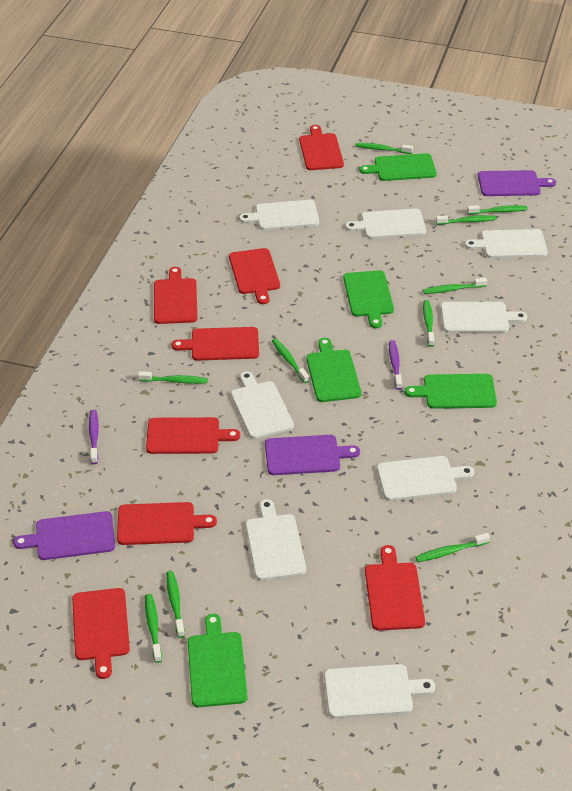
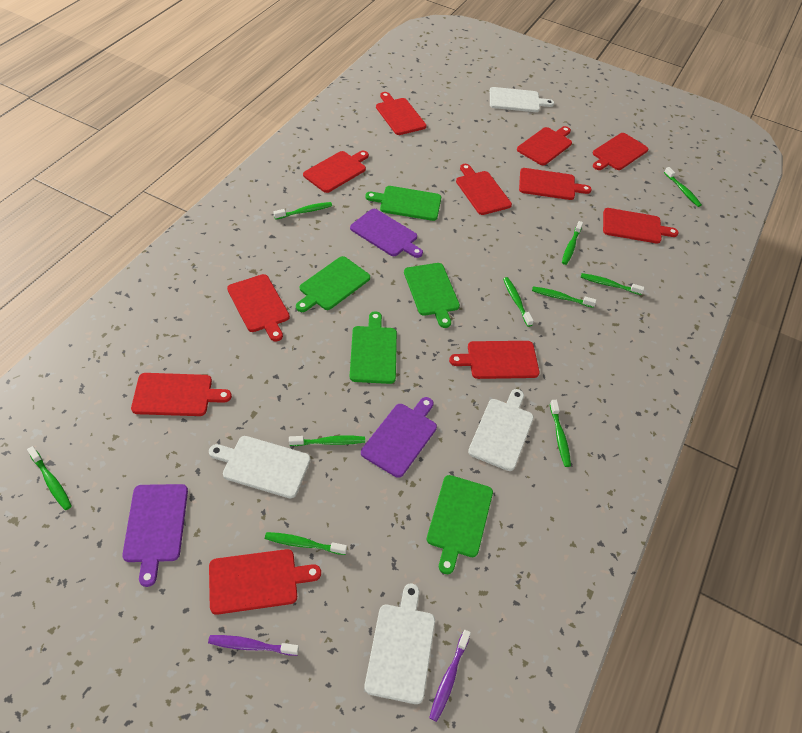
red cutting board: 8 -> 11
white cutting board: 8 -> 4

